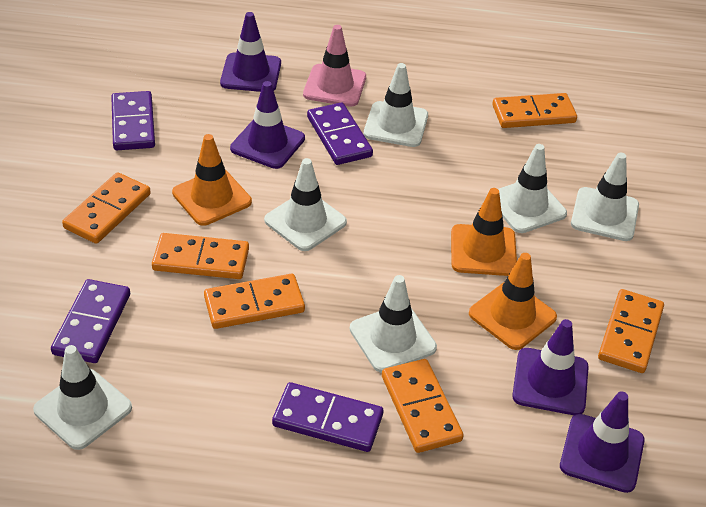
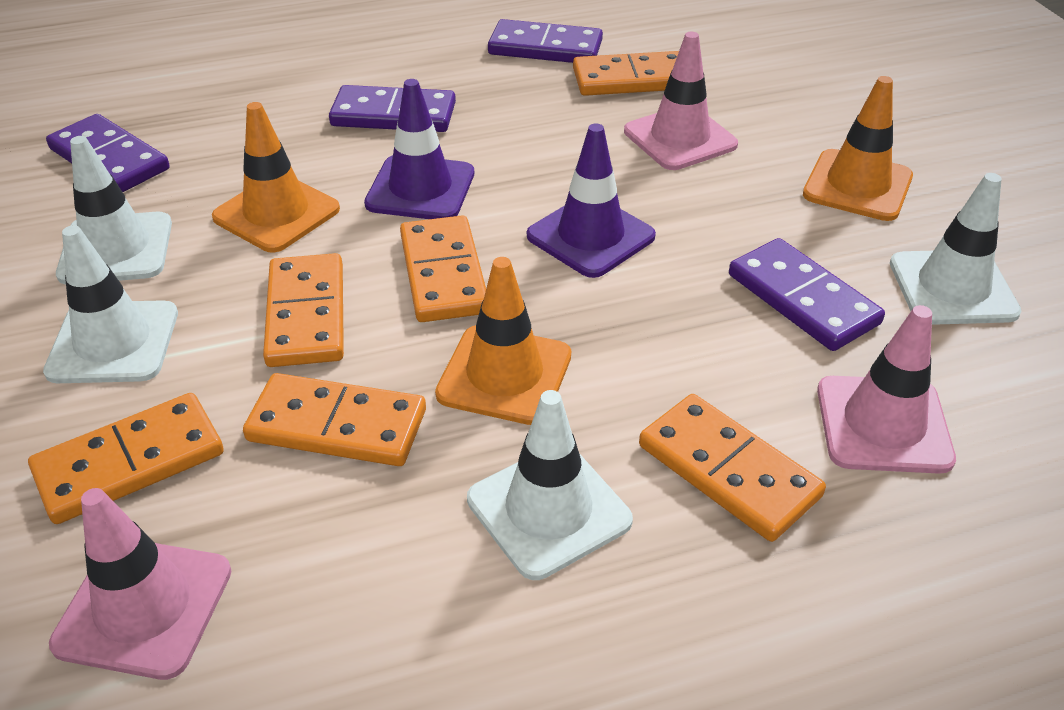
pink traffic cone: 1 -> 3
purple traffic cone: 4 -> 2
white traffic cone: 6 -> 4

